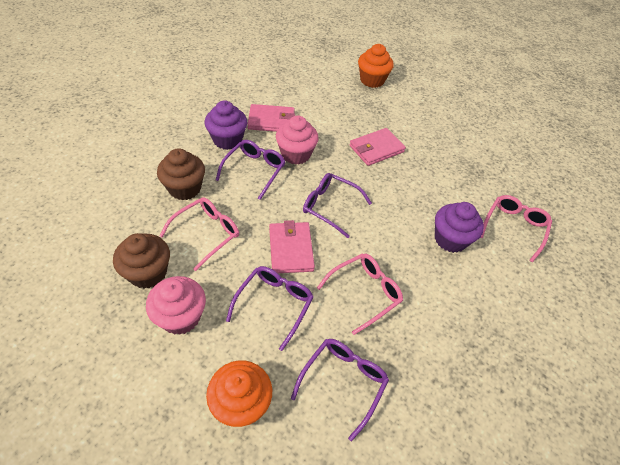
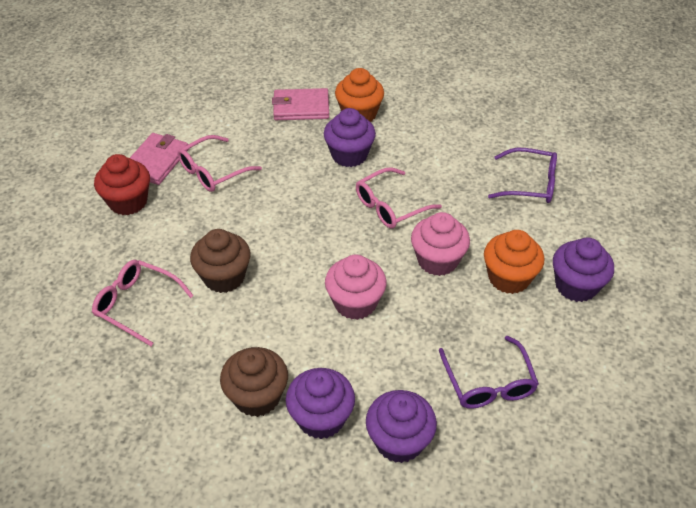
pink wallet: 3 -> 2
purple cupcake: 2 -> 4
purple glasses: 4 -> 2
red cupcake: 0 -> 1

